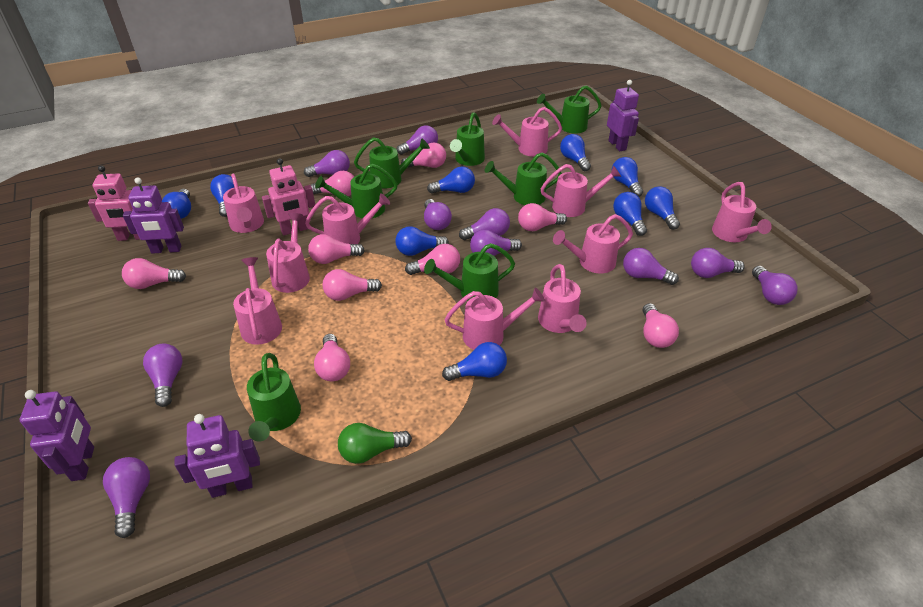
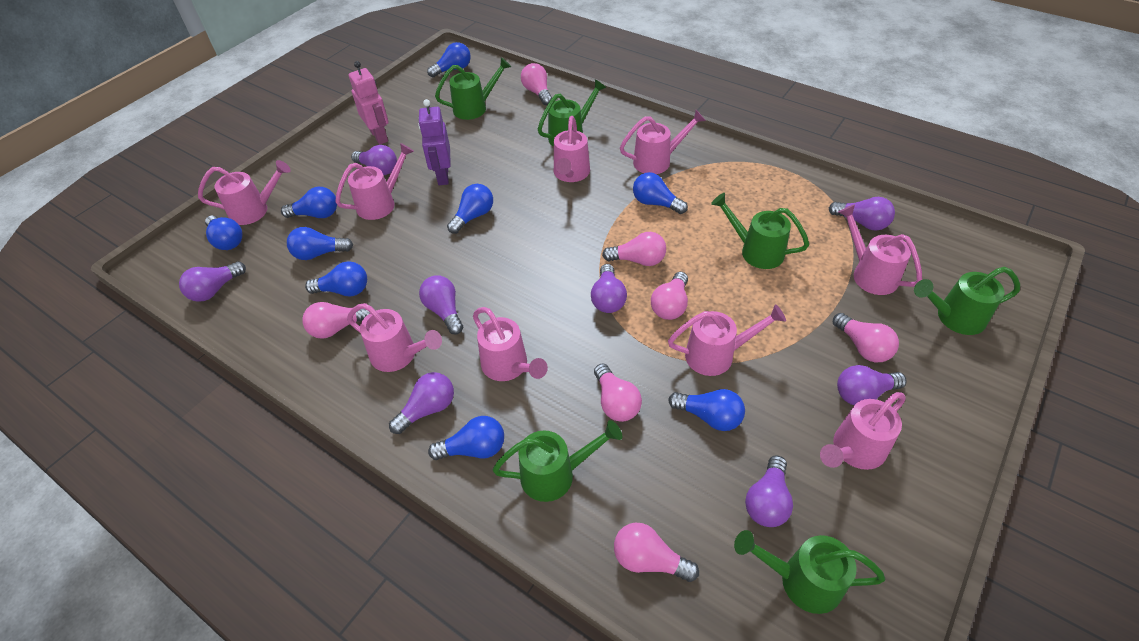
green light bulb: 1 -> 0
green watering can: 7 -> 6
pink light bulb: 9 -> 7
pink robot: 2 -> 1
pink watering can: 10 -> 9
purple light bulb: 10 -> 8
purple robot: 4 -> 1

